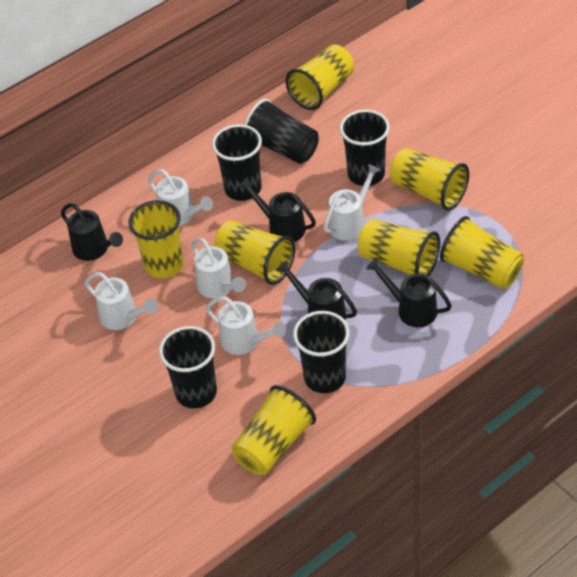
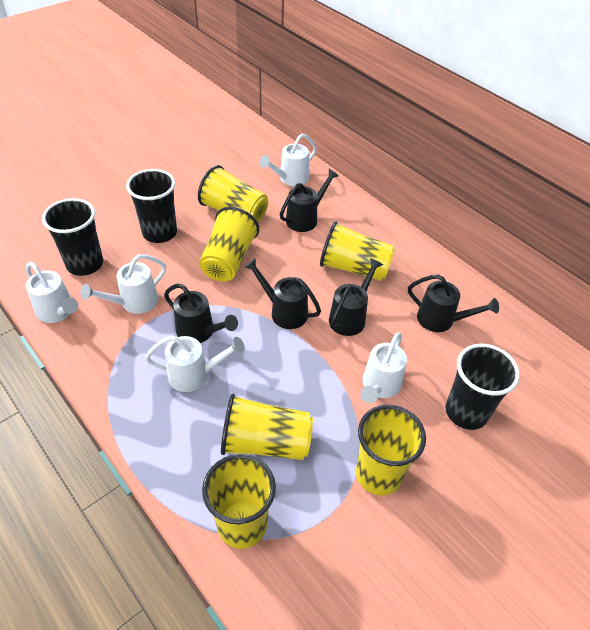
black cup: 5 -> 3
black watering can: 4 -> 5
yellow cup: 7 -> 6

